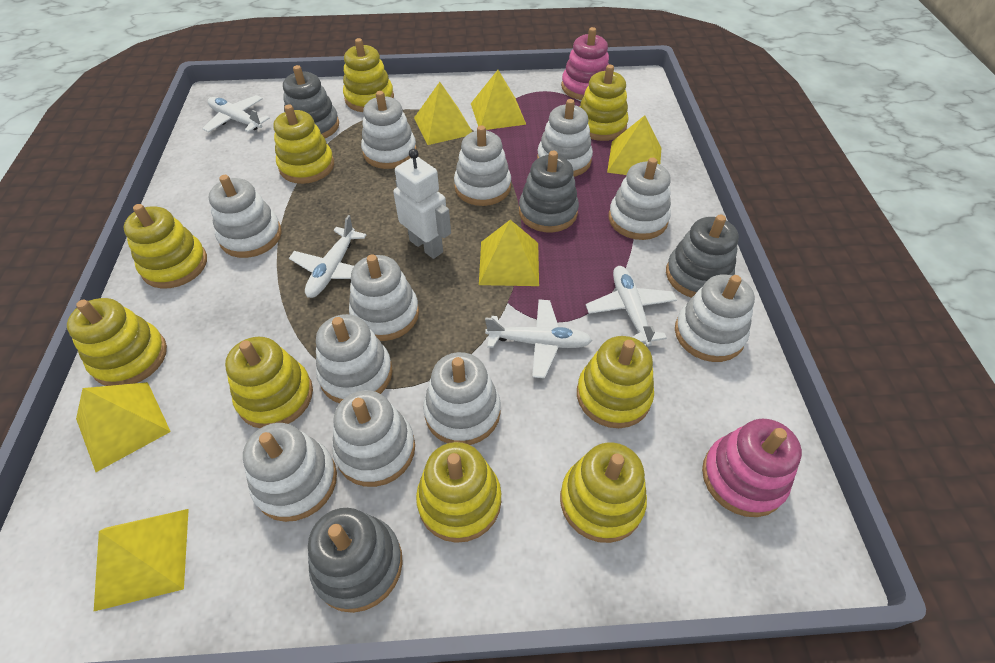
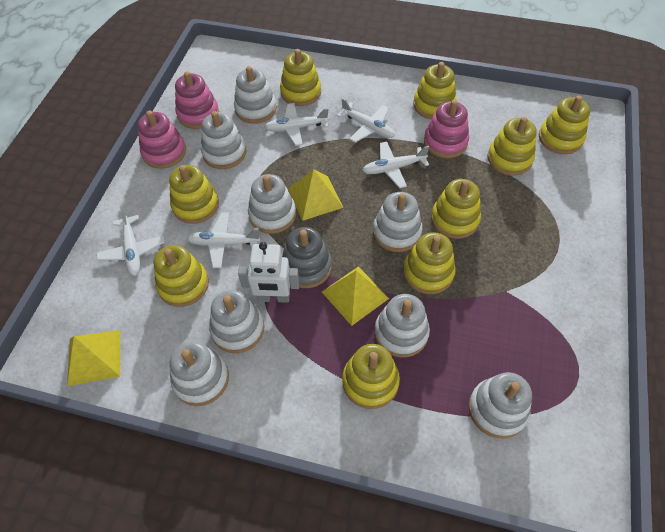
grey stacking toy: 4 -> 1
pink stacking toy: 2 -> 3
white plane: 4 -> 5
white stacking toy: 11 -> 8
yellow pyramid: 6 -> 3

